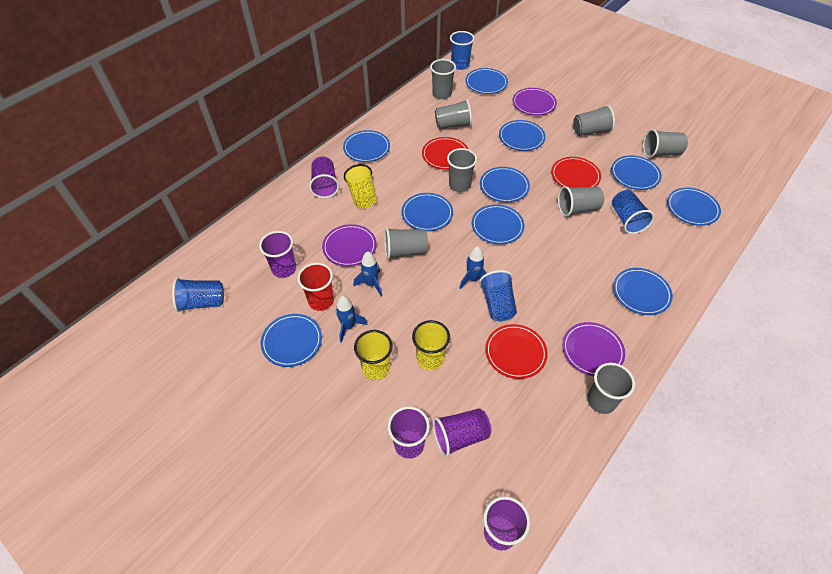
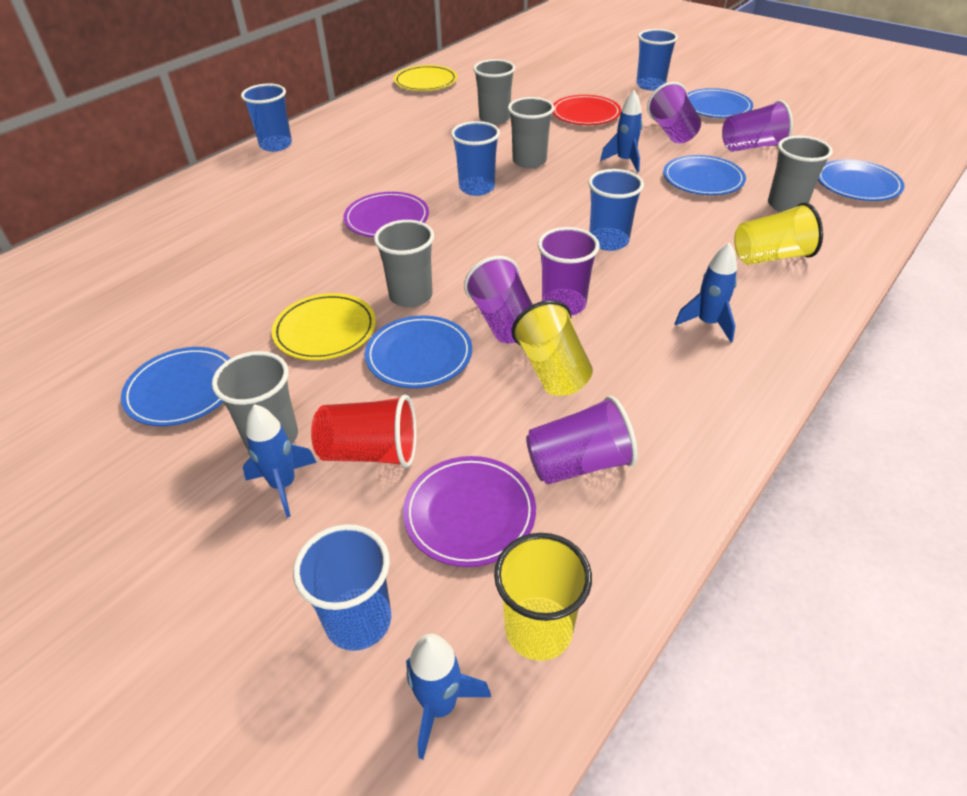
blue cup: 4 -> 5
blue plate: 10 -> 5
blue rocket: 3 -> 4
grey cup: 8 -> 5
purple plate: 3 -> 2
red plate: 3 -> 1
yellow plate: 0 -> 2

